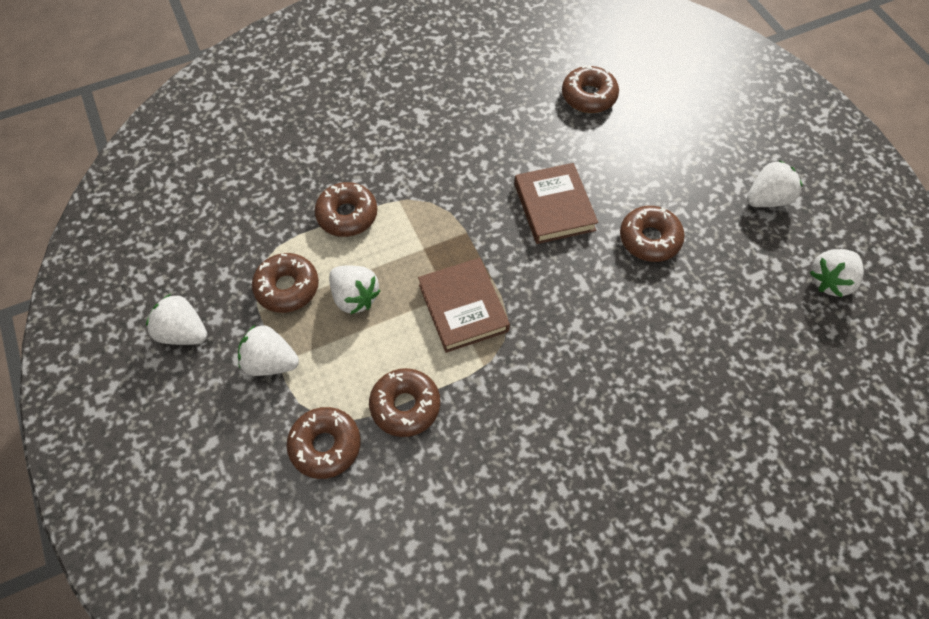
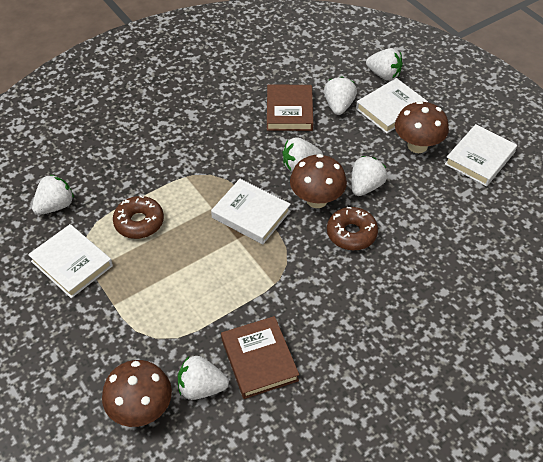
brown donut: 6 -> 2
brown mushroom: 0 -> 3
white book: 0 -> 4
white strawberry: 5 -> 6

